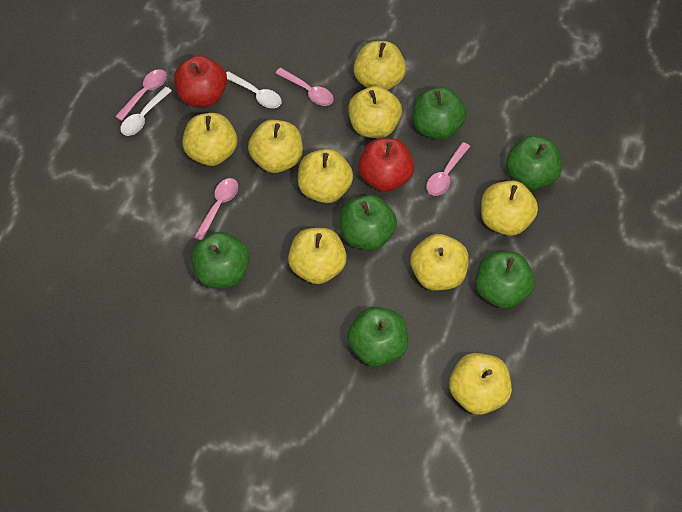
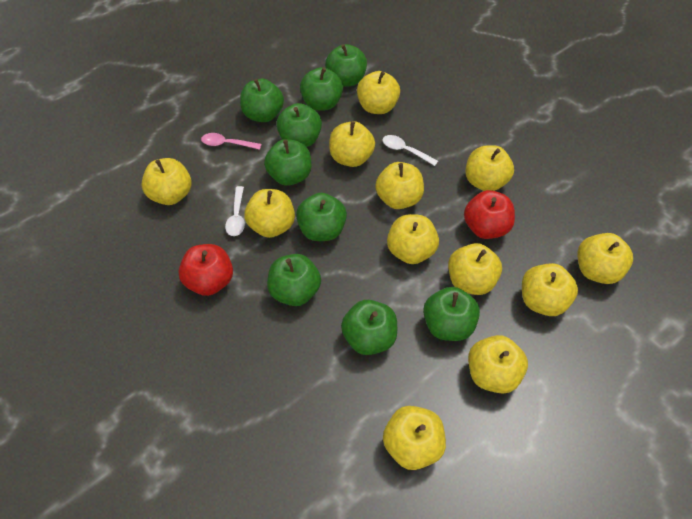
green apple: 6 -> 9
pink spoon: 4 -> 1
yellow apple: 9 -> 12

